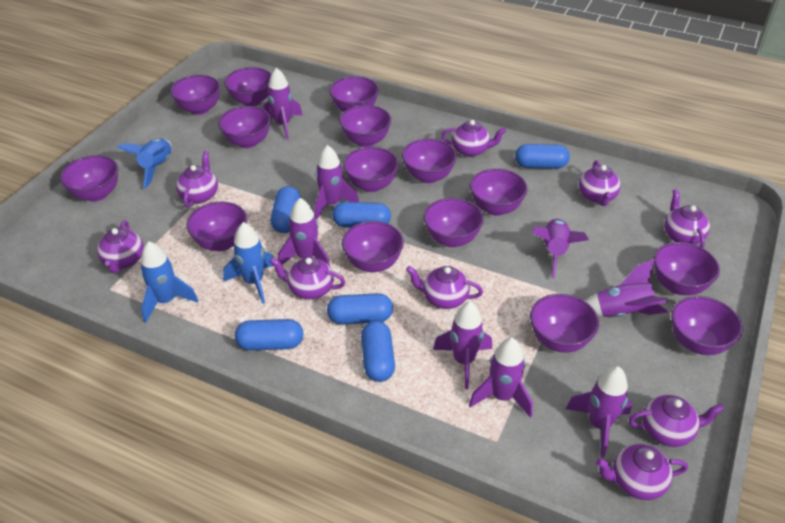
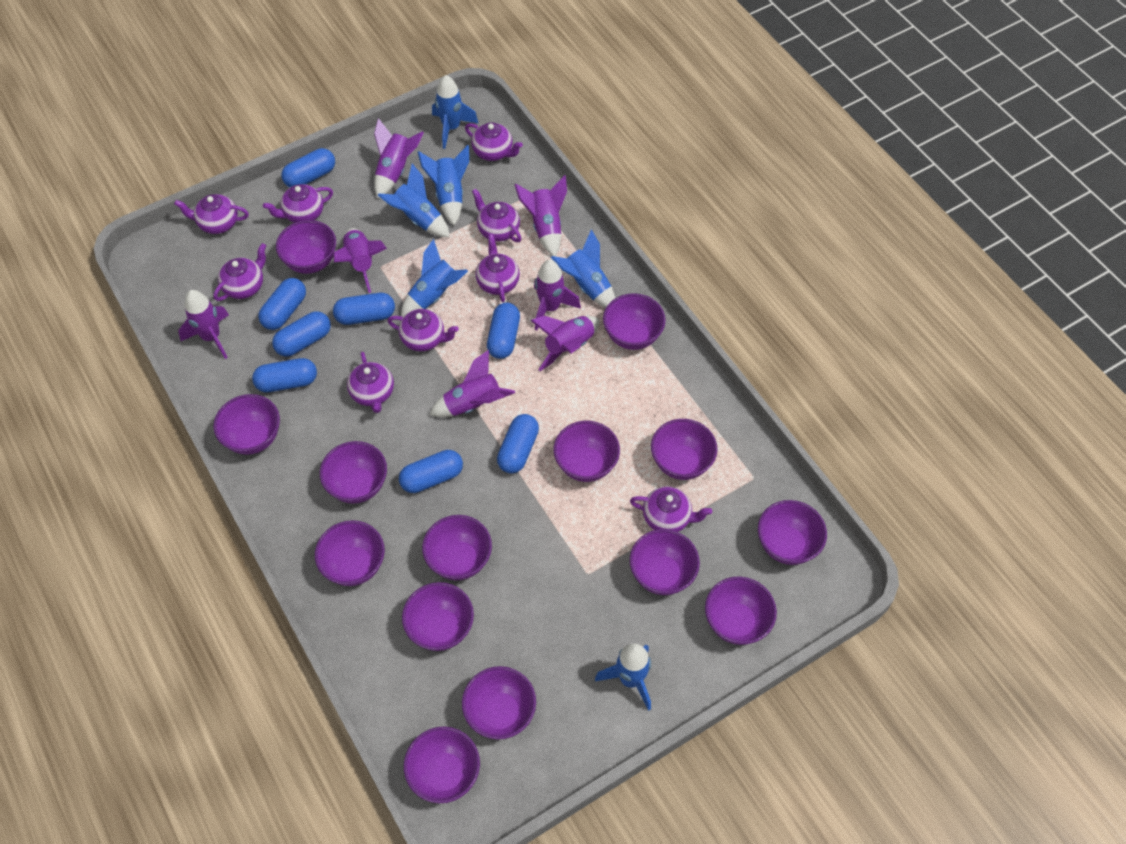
blue capsule: 6 -> 8
blue rocket: 3 -> 6
purple bowl: 15 -> 14
purple rocket: 8 -> 7

